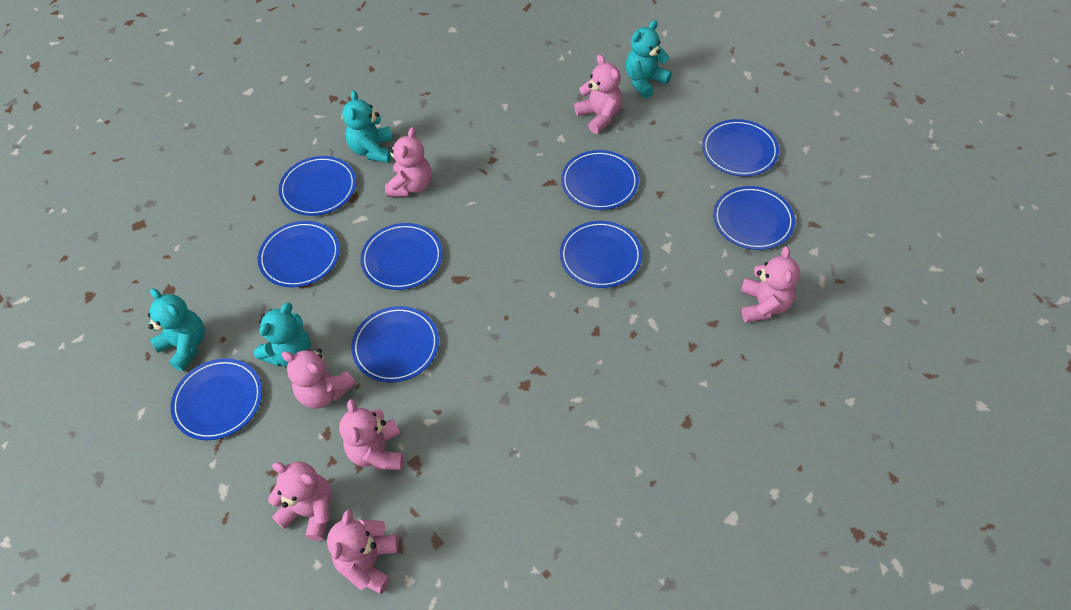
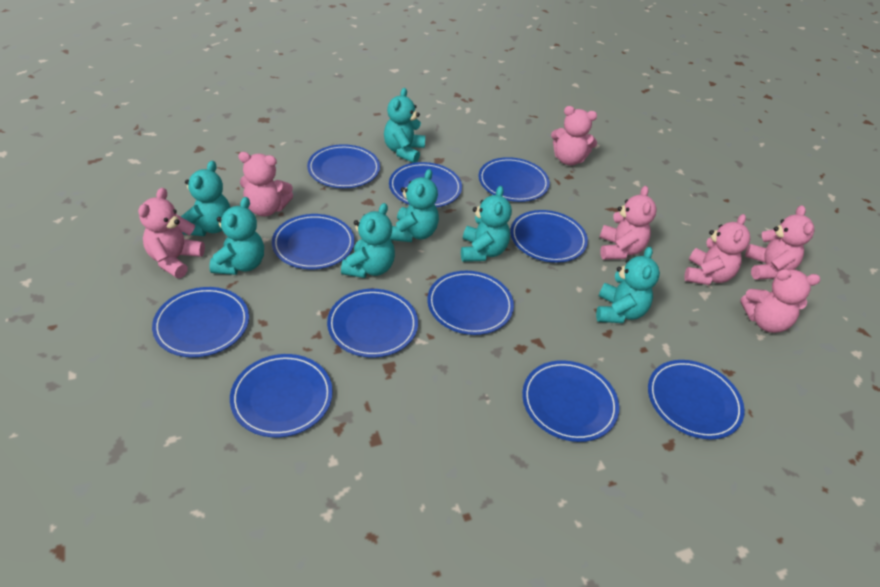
blue plate: 9 -> 11
turquoise teddy bear: 4 -> 7

